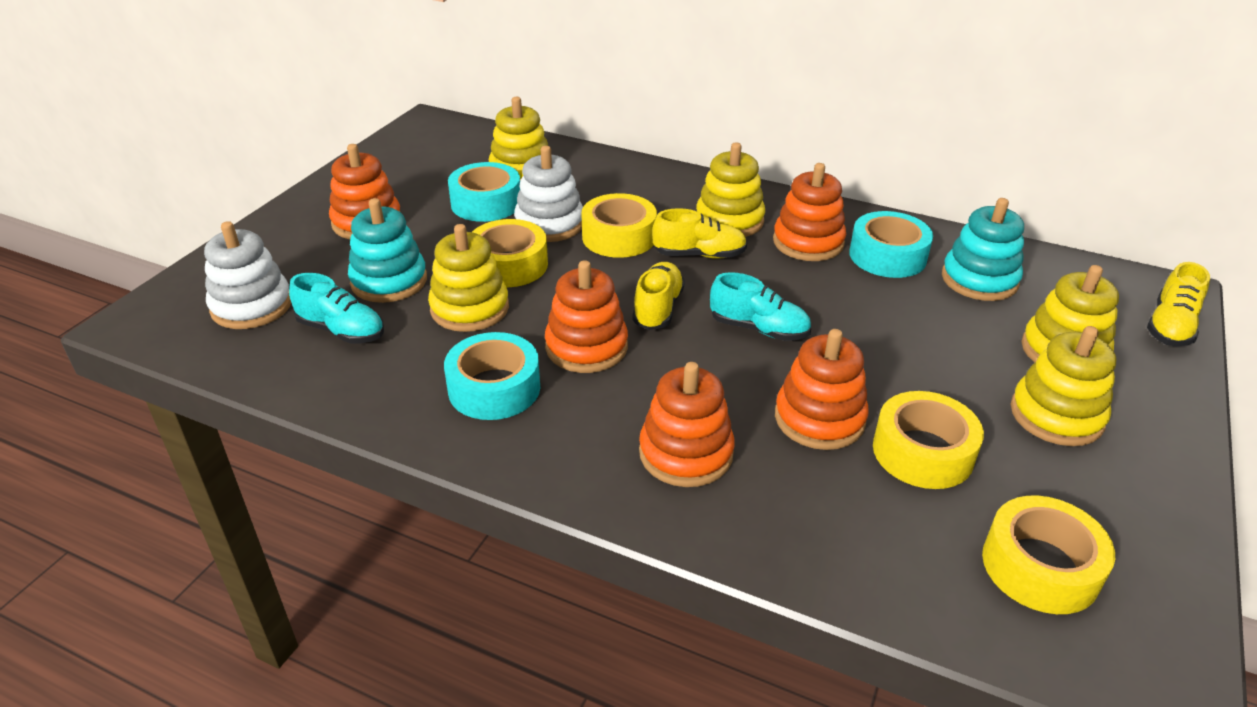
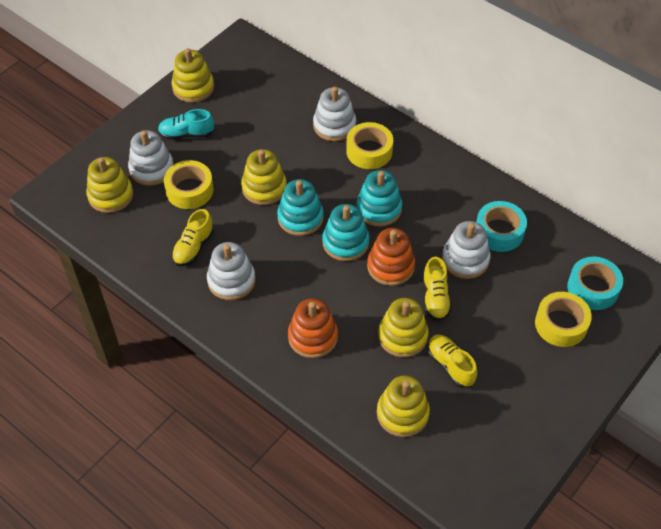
orange stacking toy: 5 -> 2
turquoise shoe: 2 -> 1
turquoise stacking toy: 2 -> 3
turquoise tape: 3 -> 2
white stacking toy: 2 -> 4
yellow tape: 4 -> 3

